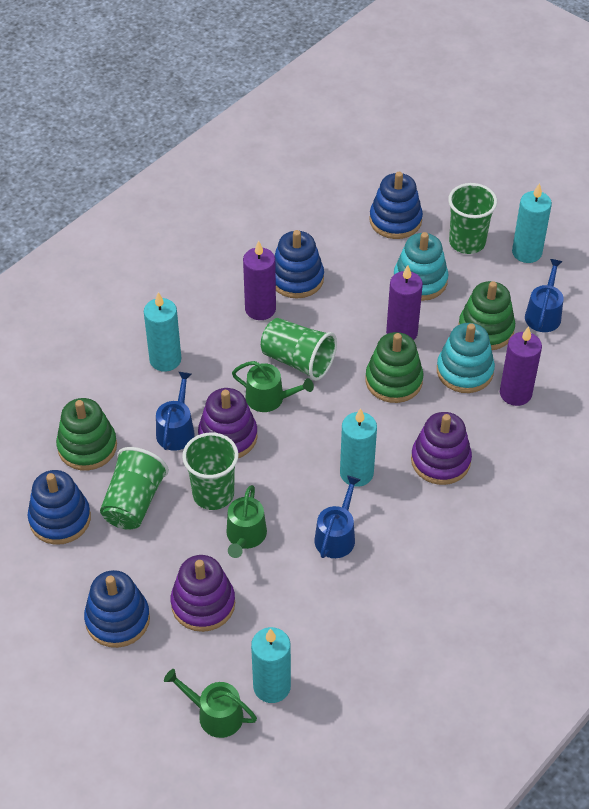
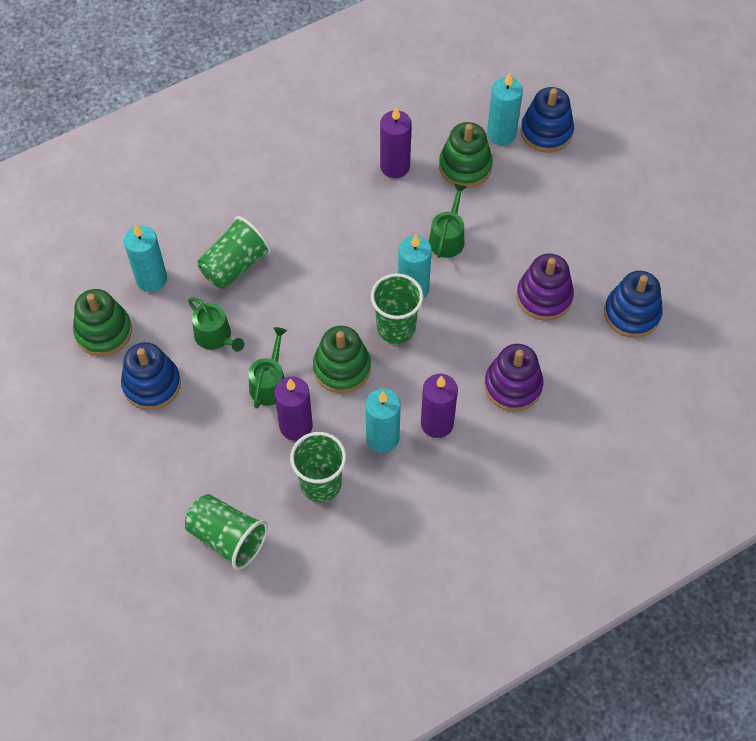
blue stacking toy: 4 -> 3
blue watering can: 3 -> 0
purple stacking toy: 3 -> 2
turquoise stacking toy: 2 -> 0

